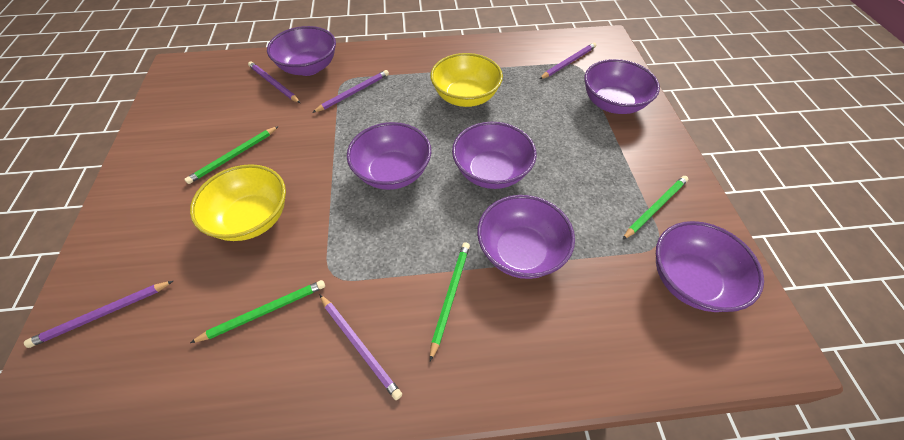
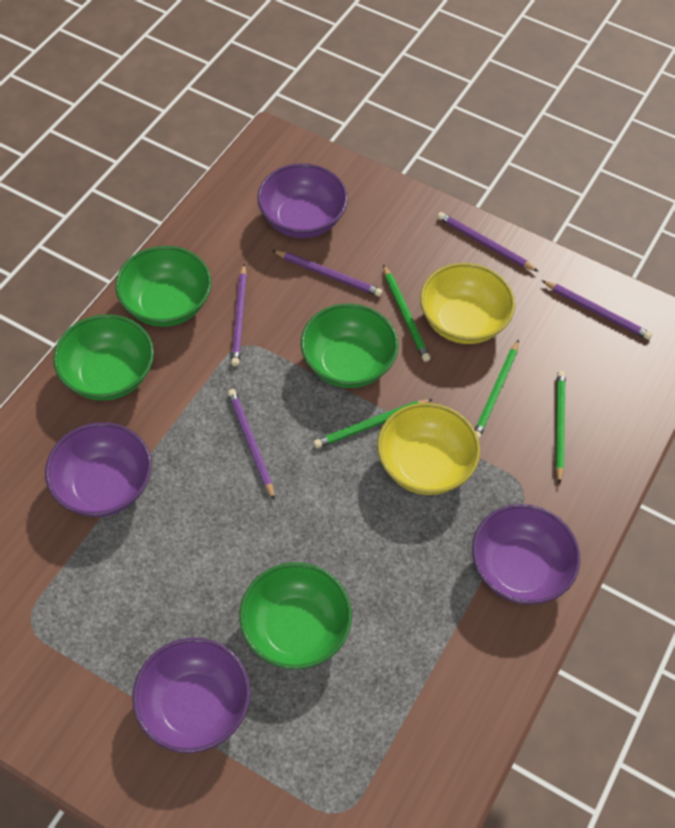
green bowl: 0 -> 4
purple bowl: 6 -> 4

